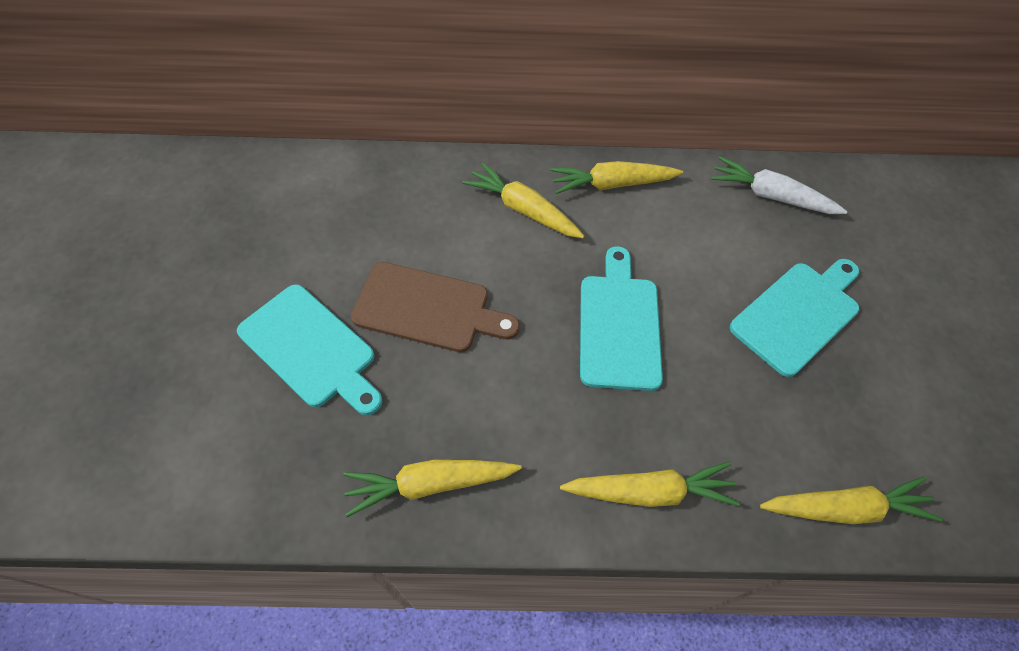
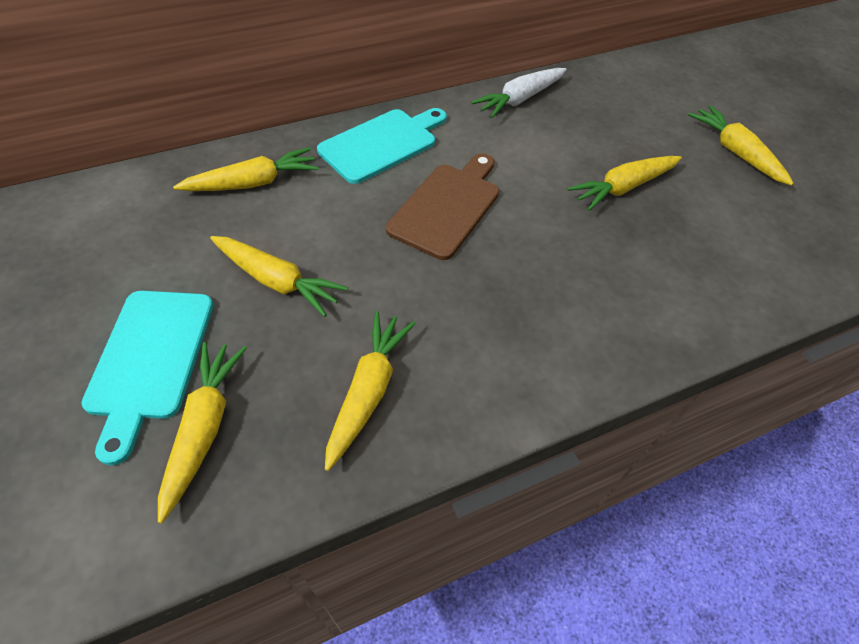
turquoise cutting board: 3 -> 2
yellow carrot: 5 -> 6

